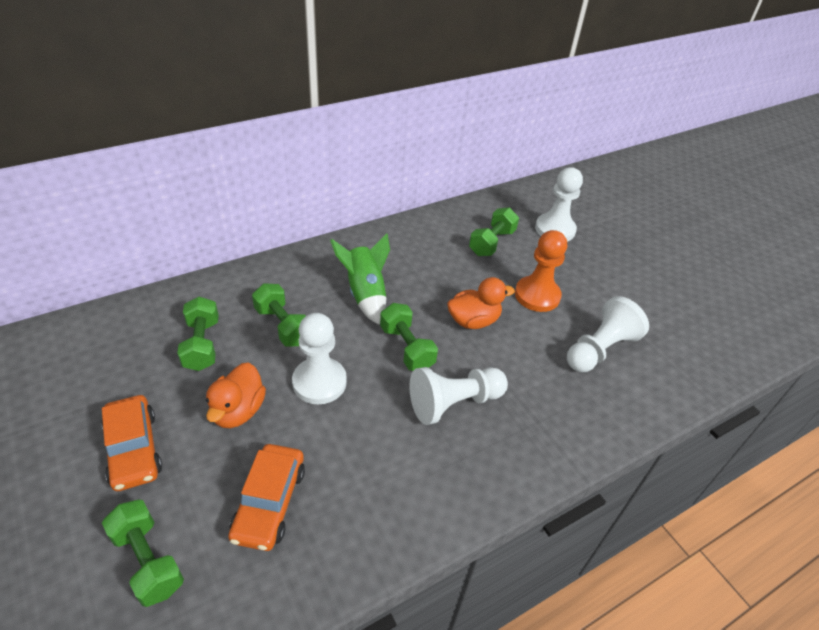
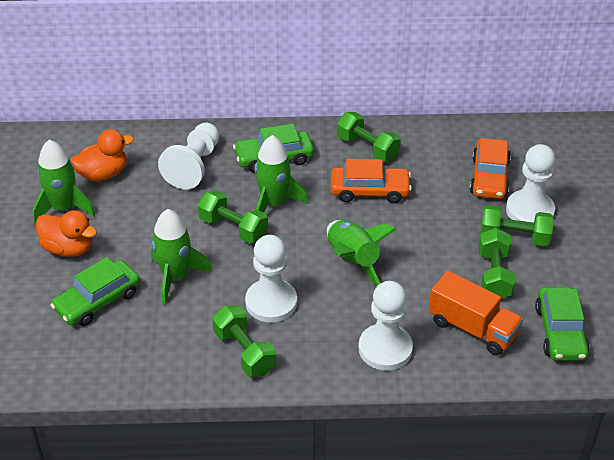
green car: 0 -> 3
green rocket: 1 -> 4
orange pawn: 1 -> 0
orange truck: 0 -> 1

